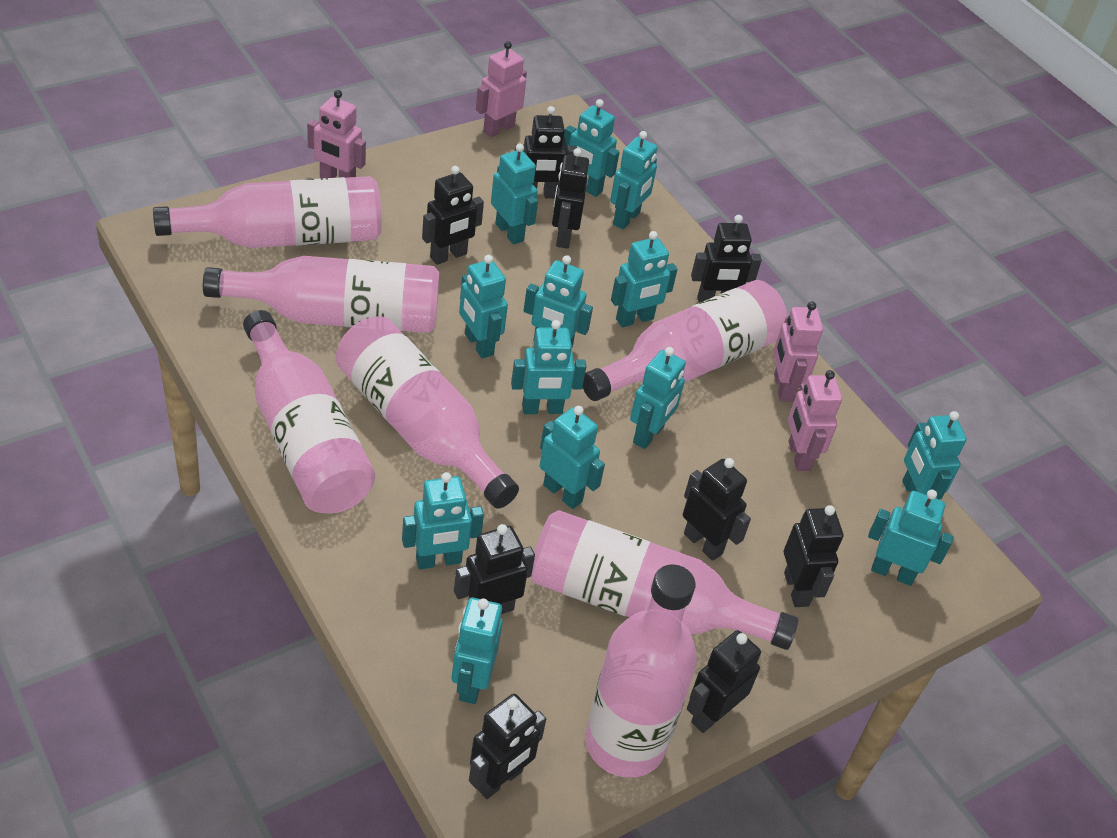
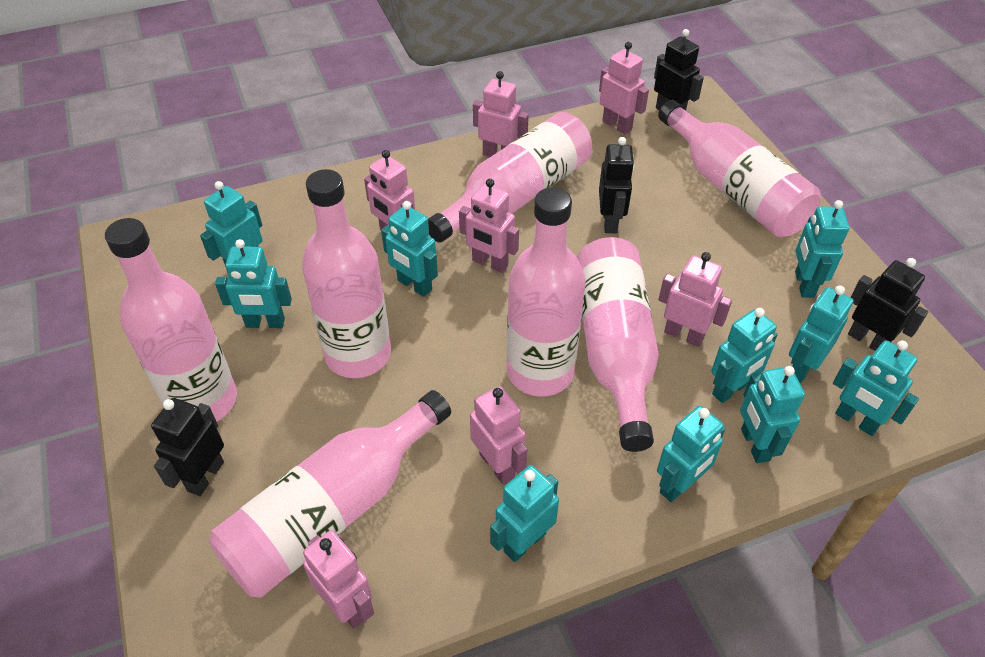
black robot: 9 -> 4
pink robot: 4 -> 7
turquoise robot: 13 -> 10

